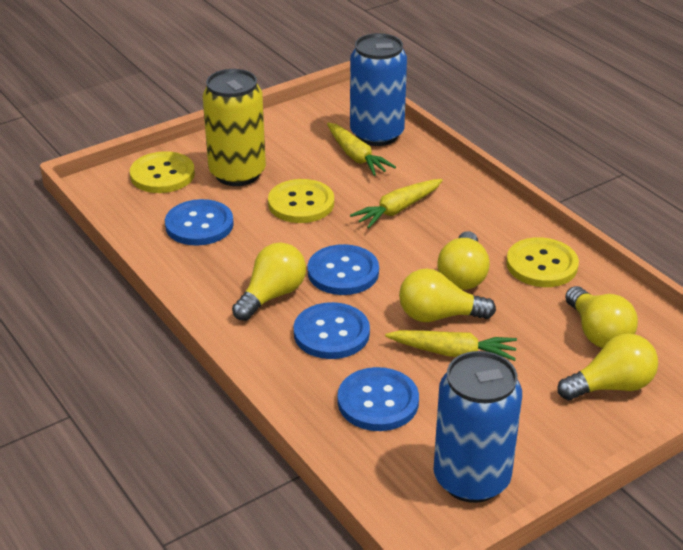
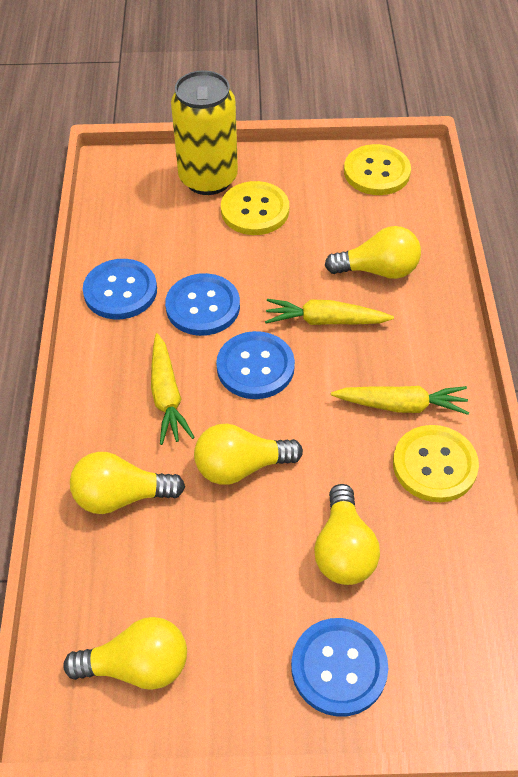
blue can: 2 -> 0

